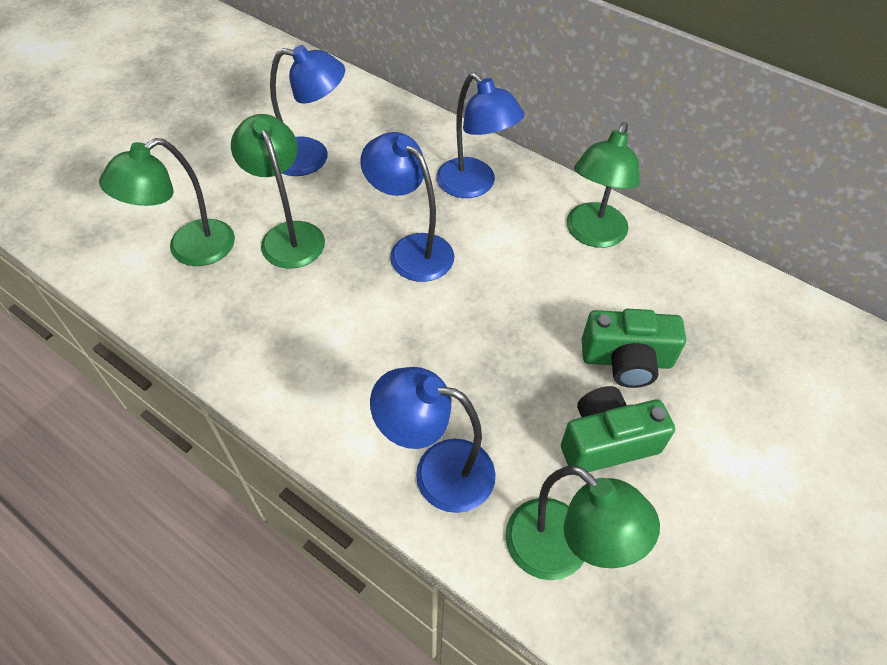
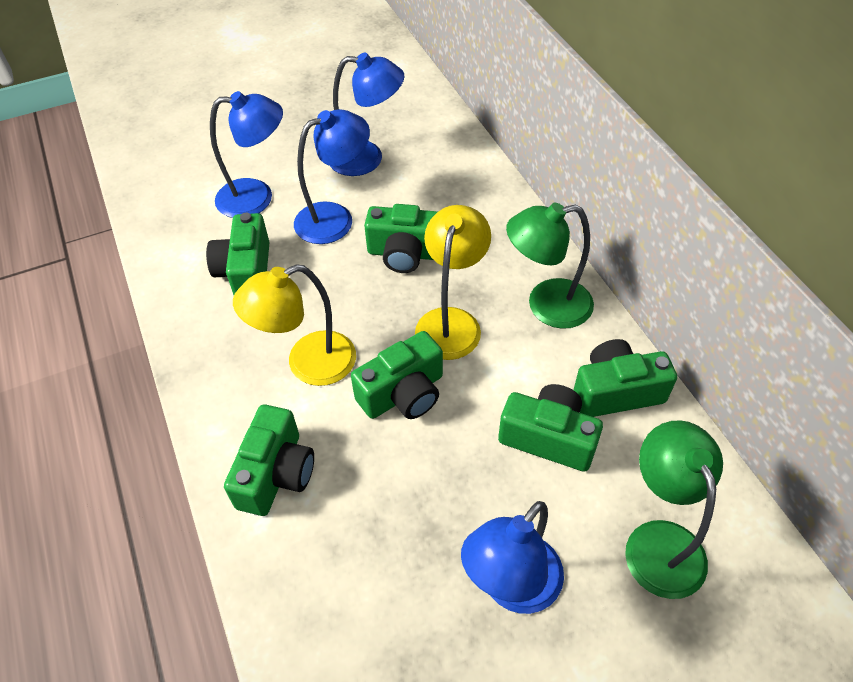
green camera: 2 -> 6
green lamp: 4 -> 2
yellow lamp: 0 -> 2

